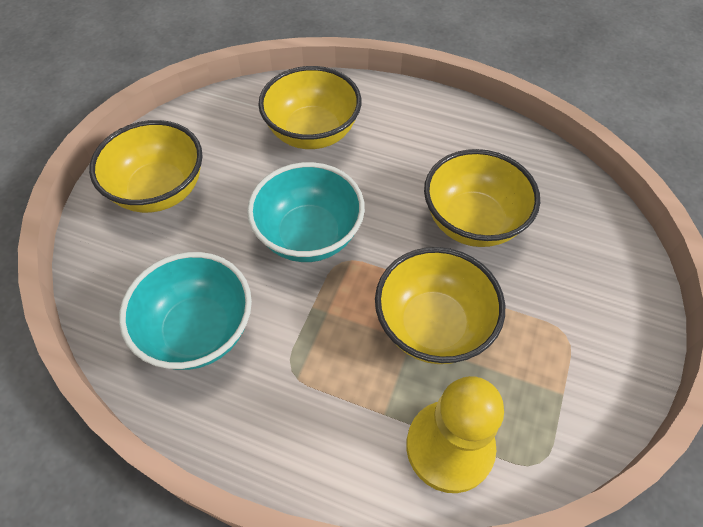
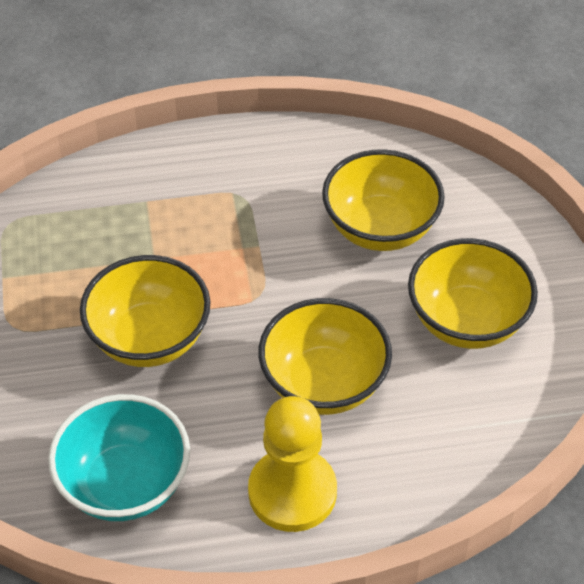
turquoise bowl: 2 -> 1

